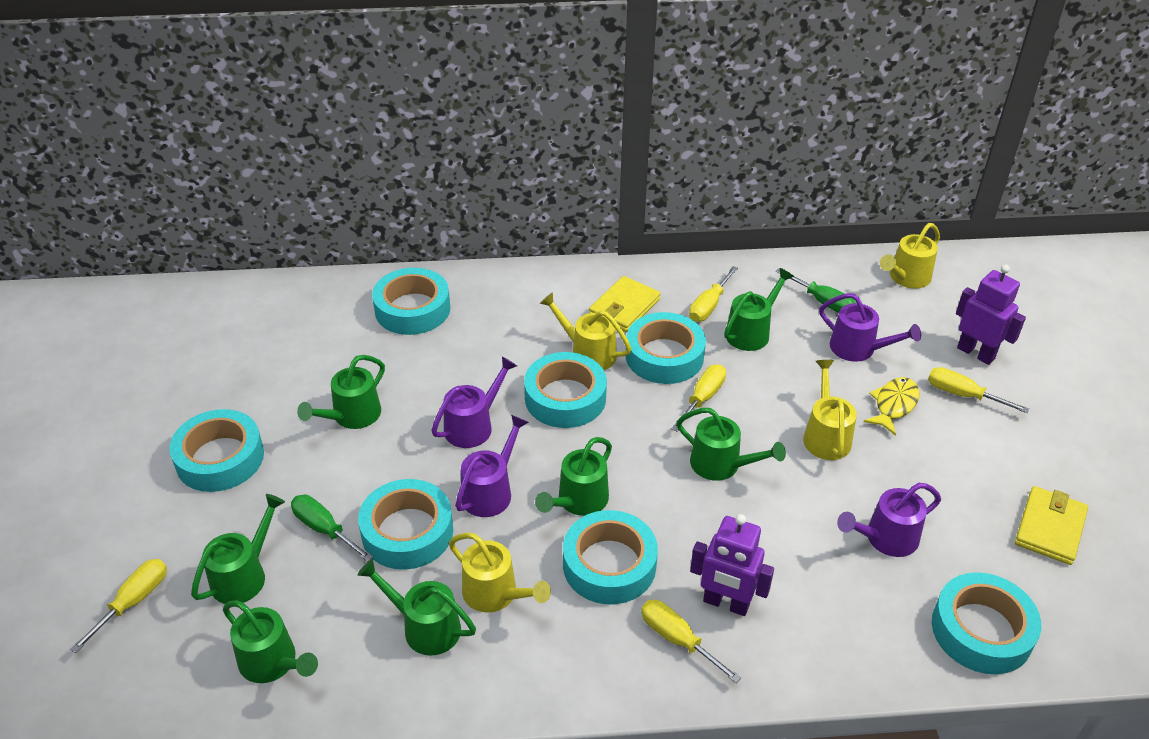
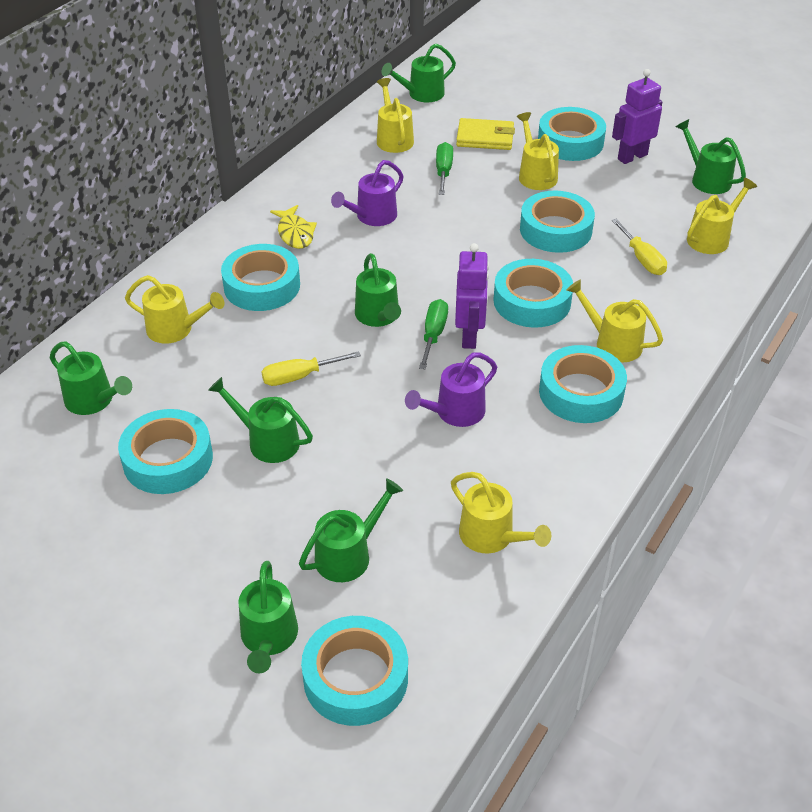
purple watering can: 4 -> 2
yellow screwdriver: 5 -> 2
yellow wallet: 2 -> 1
yellow watering can: 4 -> 6

